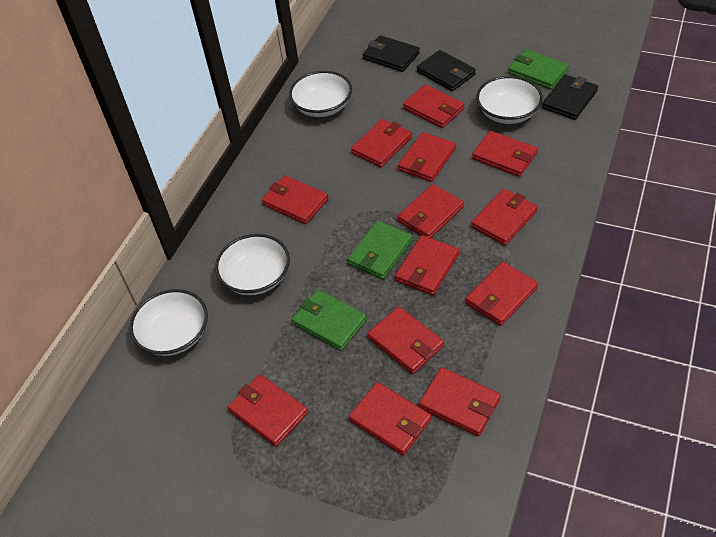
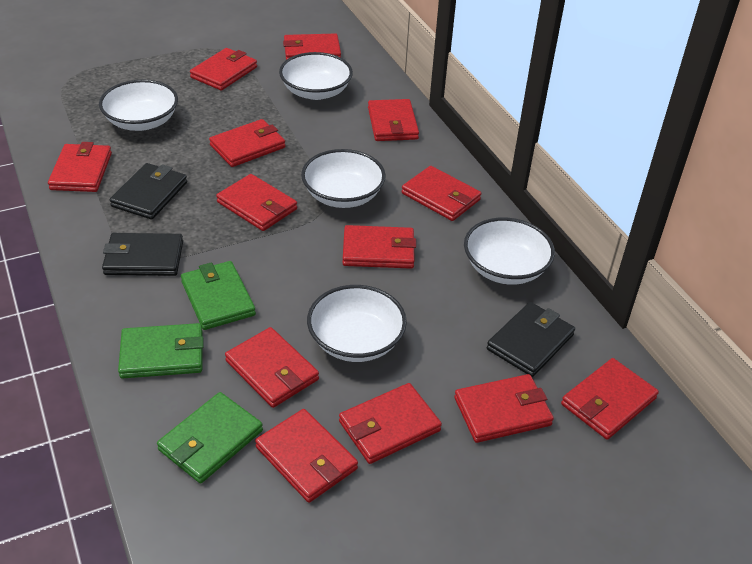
white bowl: 4 -> 5

